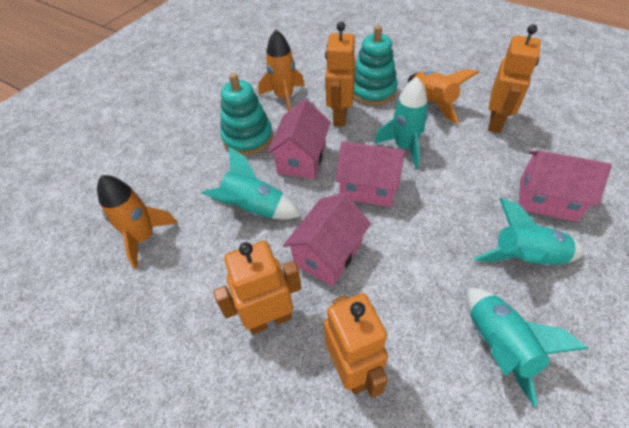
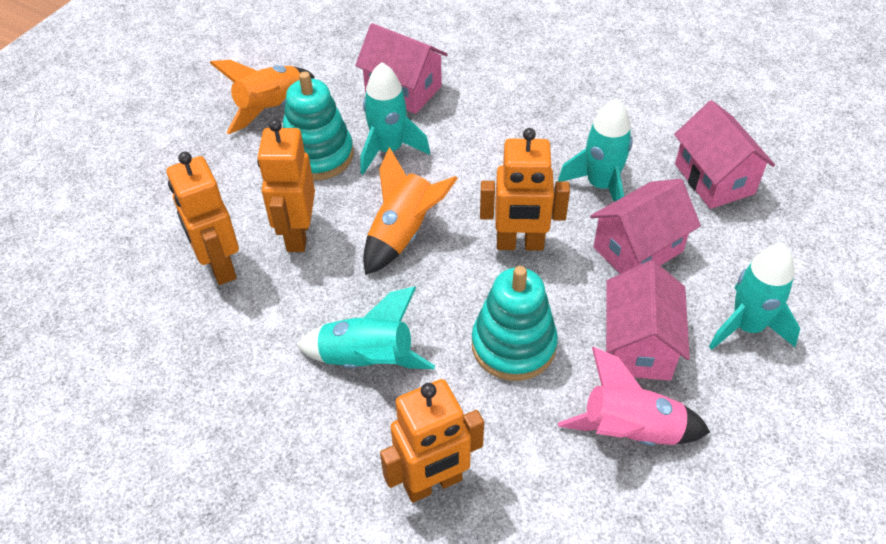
orange rocket: 3 -> 2
pink rocket: 0 -> 1

